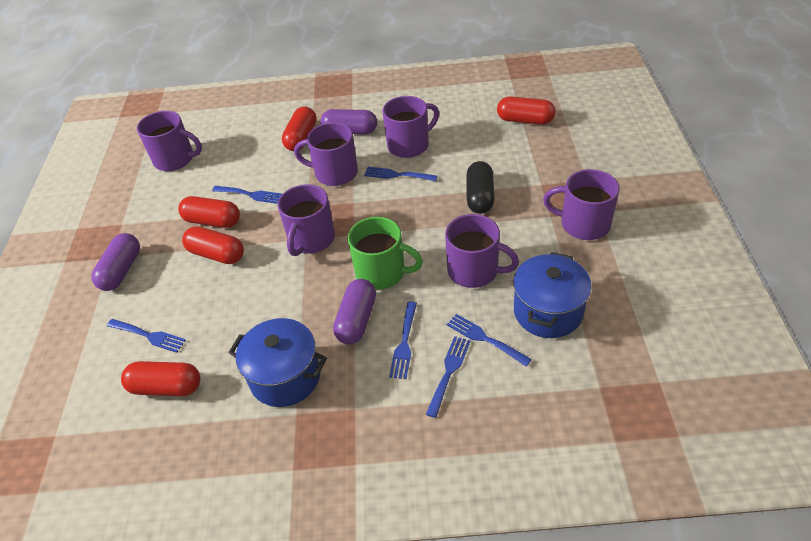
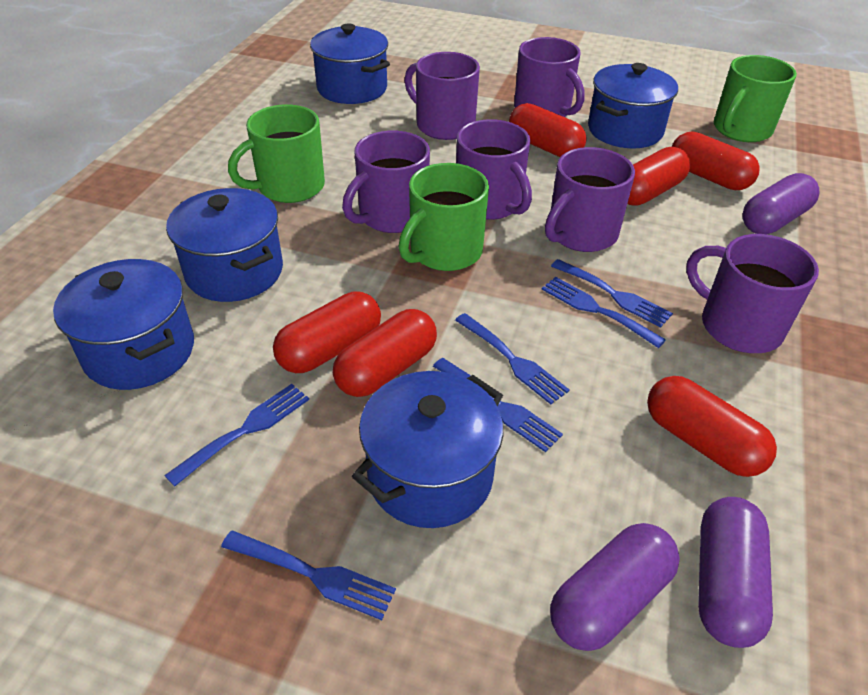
black capsule: 1 -> 0
blue pot: 2 -> 5
green mug: 1 -> 3
red capsule: 5 -> 6

